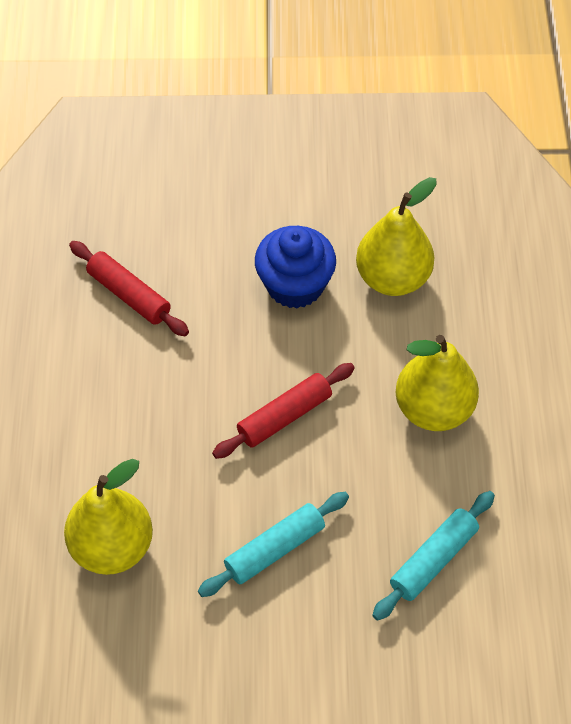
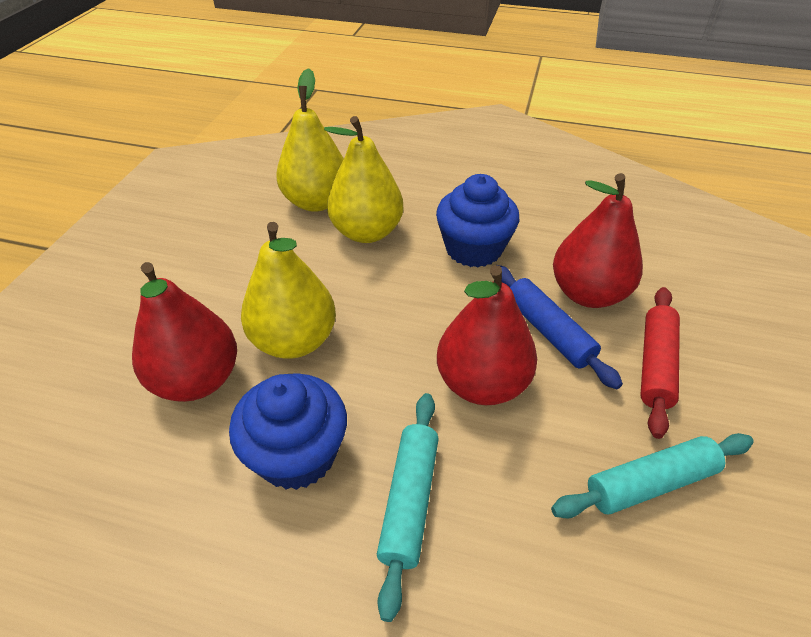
blue cupcake: 1 -> 2
blue rolling pin: 0 -> 1
red pear: 0 -> 3
red rolling pin: 2 -> 1

